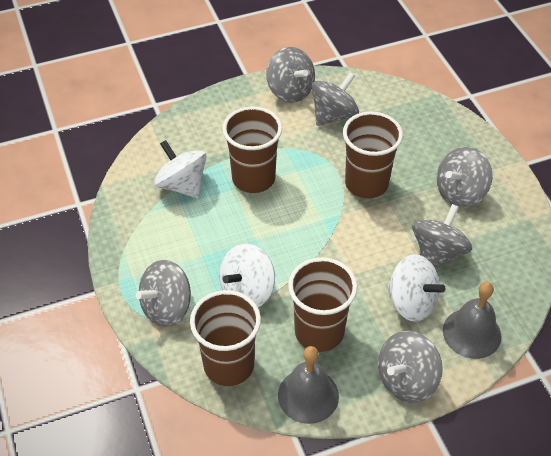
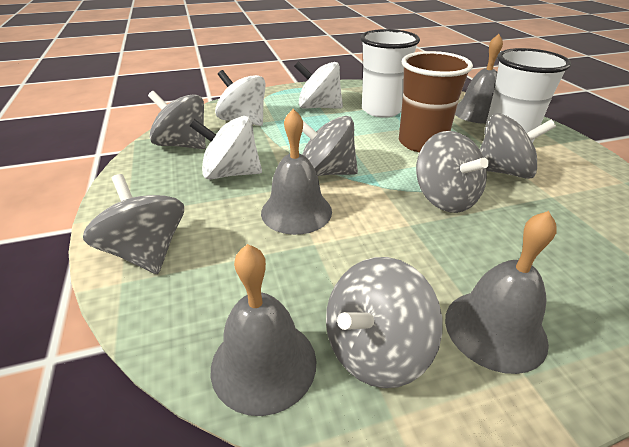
brown cup: 4 -> 1
grey bell: 2 -> 4
white cup: 0 -> 2

